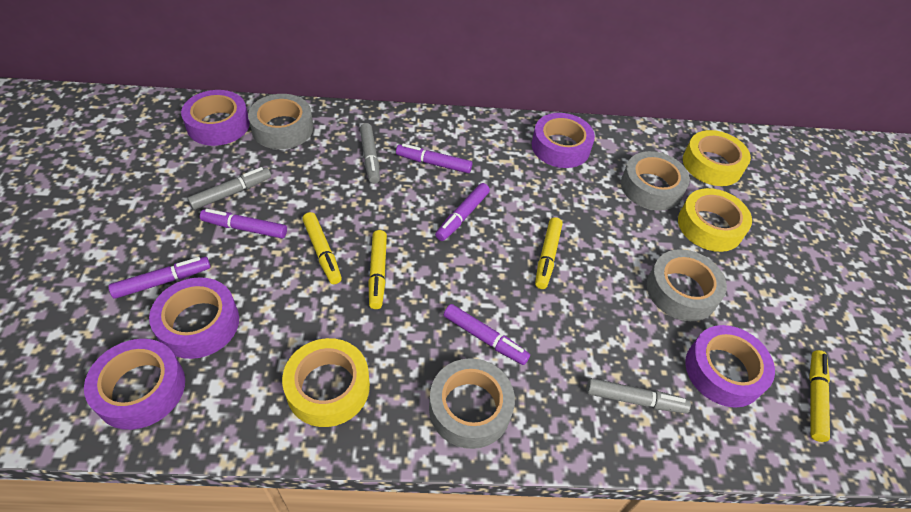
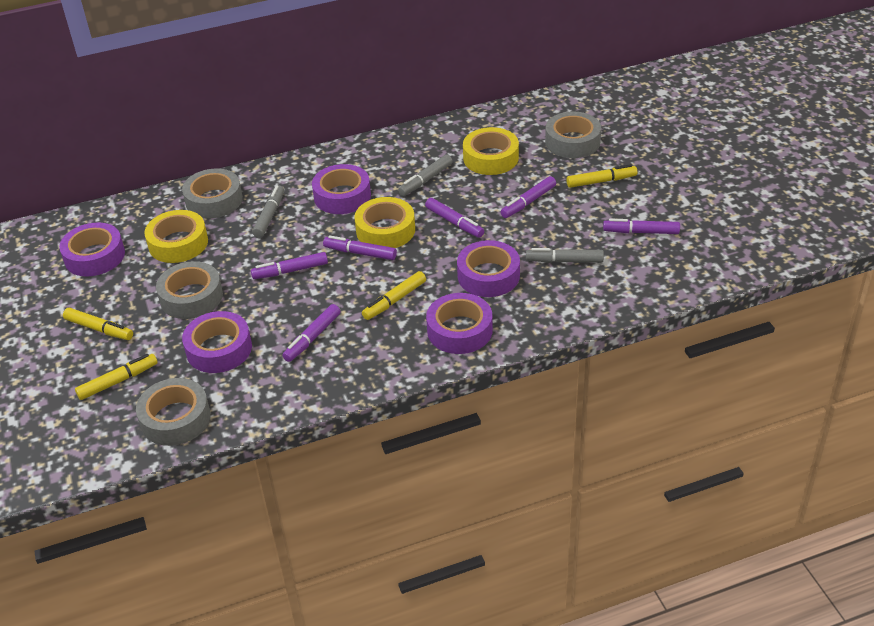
purple marker: 5 -> 6

